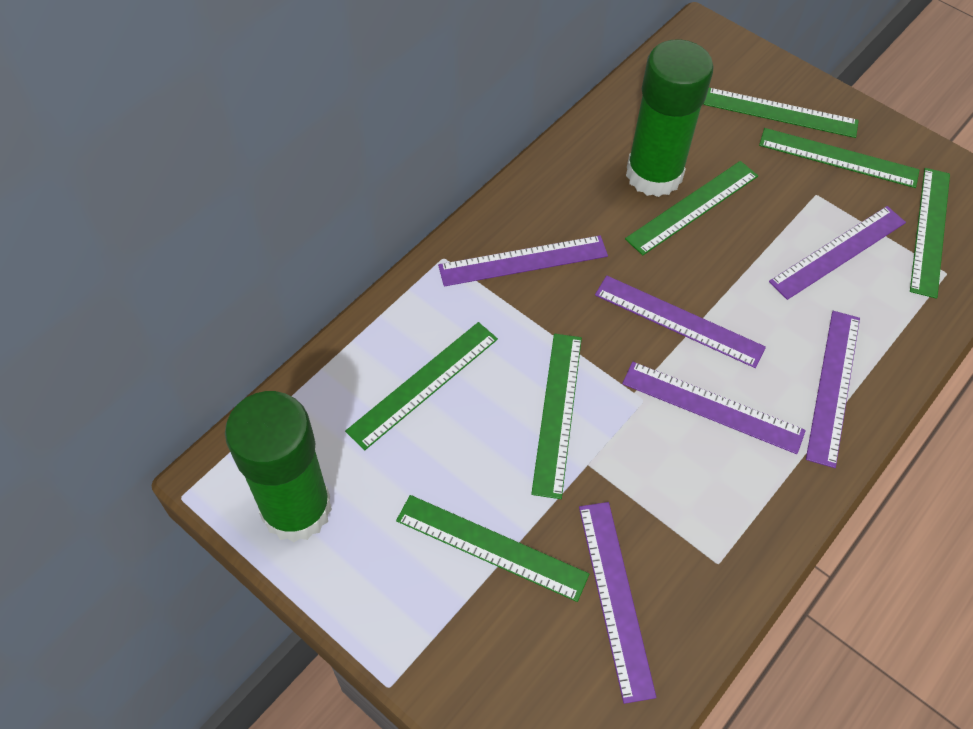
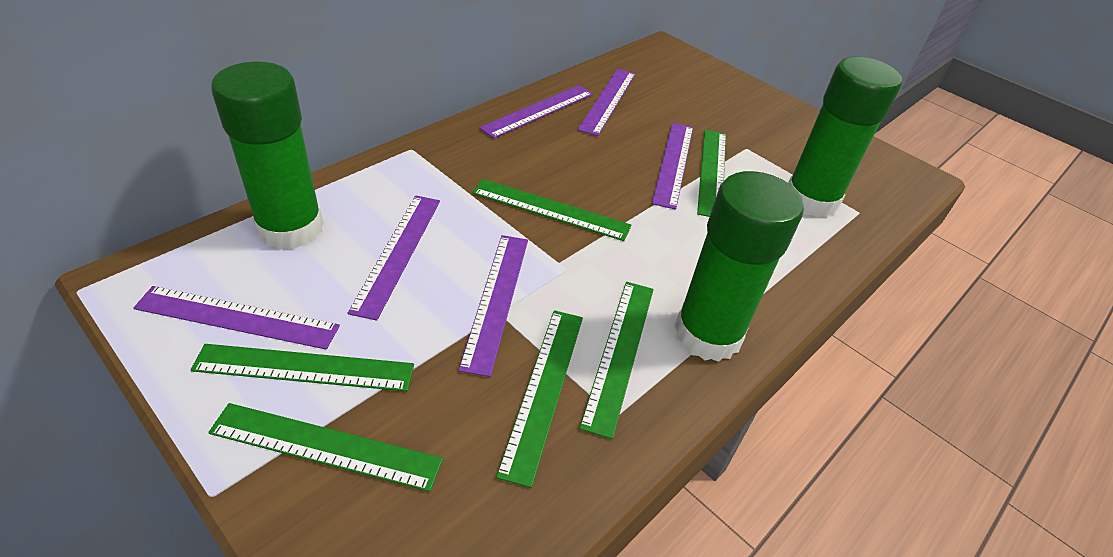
green glue stick: 2 -> 3
green ruler: 7 -> 6

